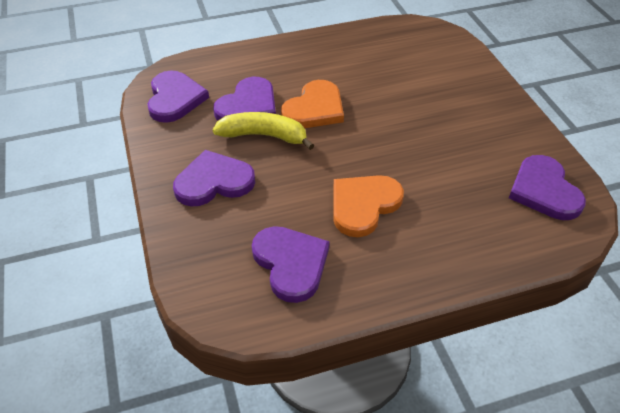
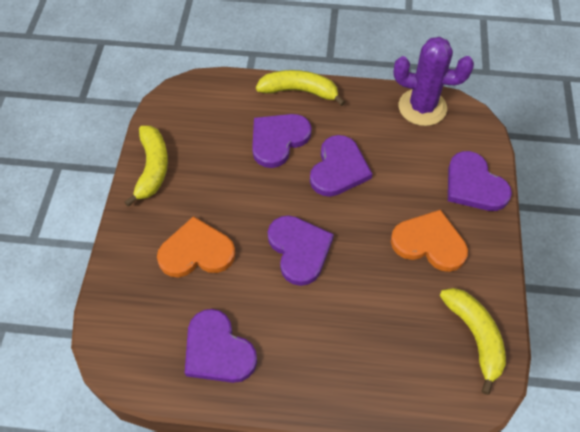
purple cactus: 0 -> 1
yellow banana: 1 -> 3

